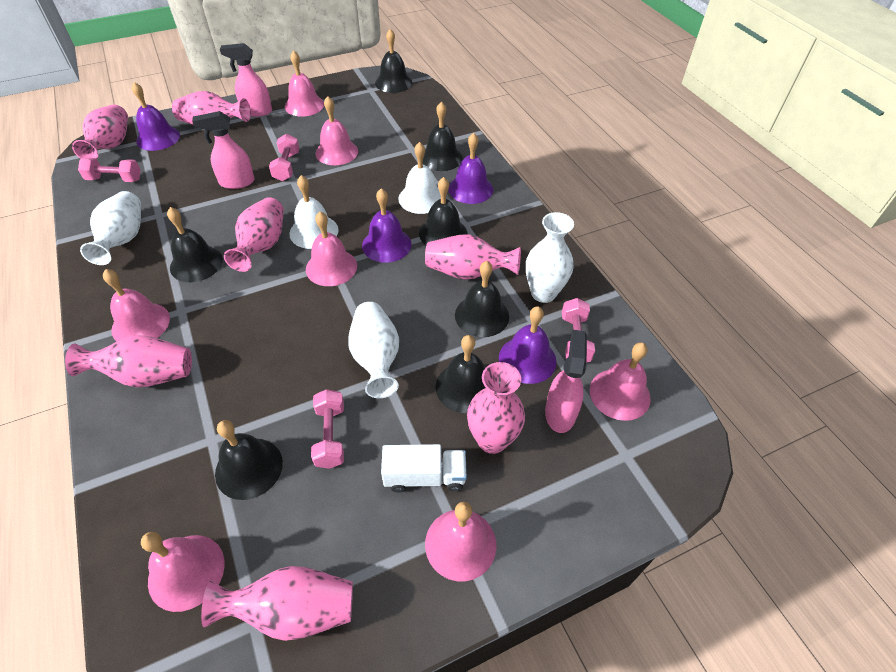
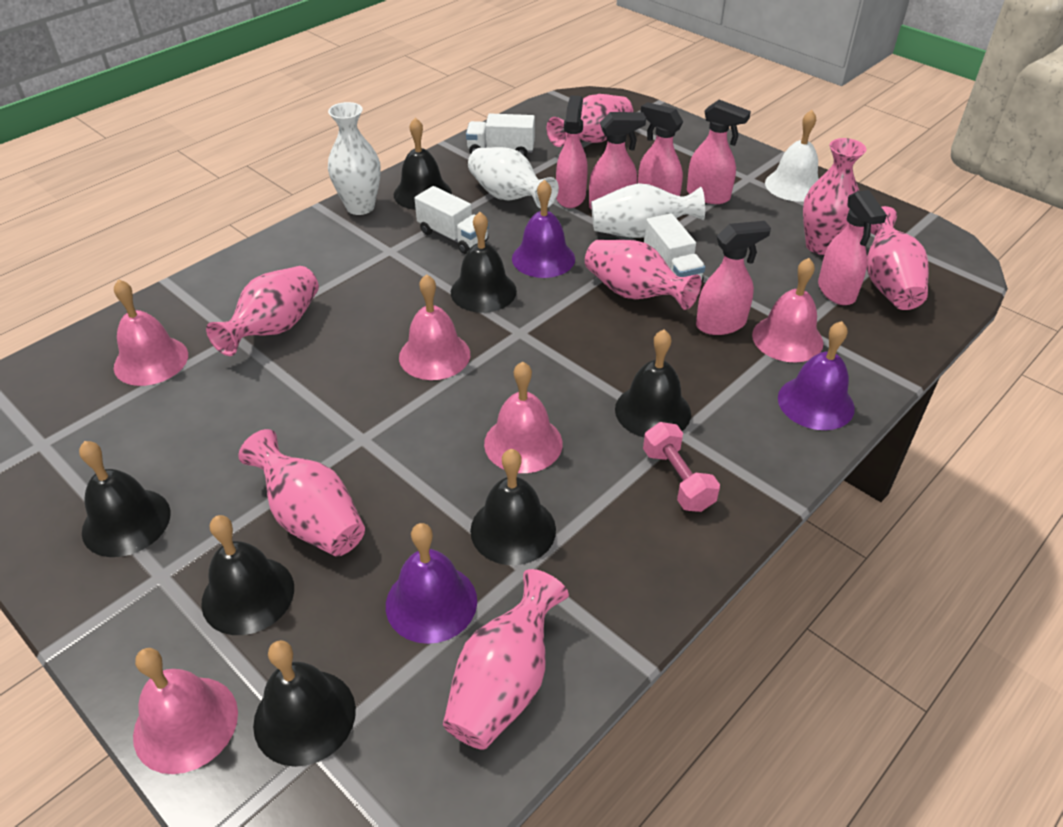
pink bell: 7 -> 5
pink dumbbell: 4 -> 1
pink spray bottle: 3 -> 6
purple bell: 4 -> 3
white bell: 2 -> 1
white truck: 1 -> 3

